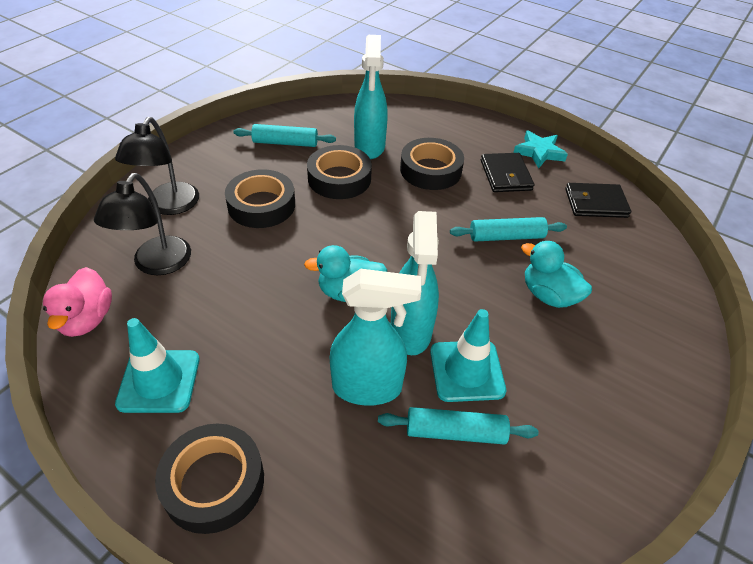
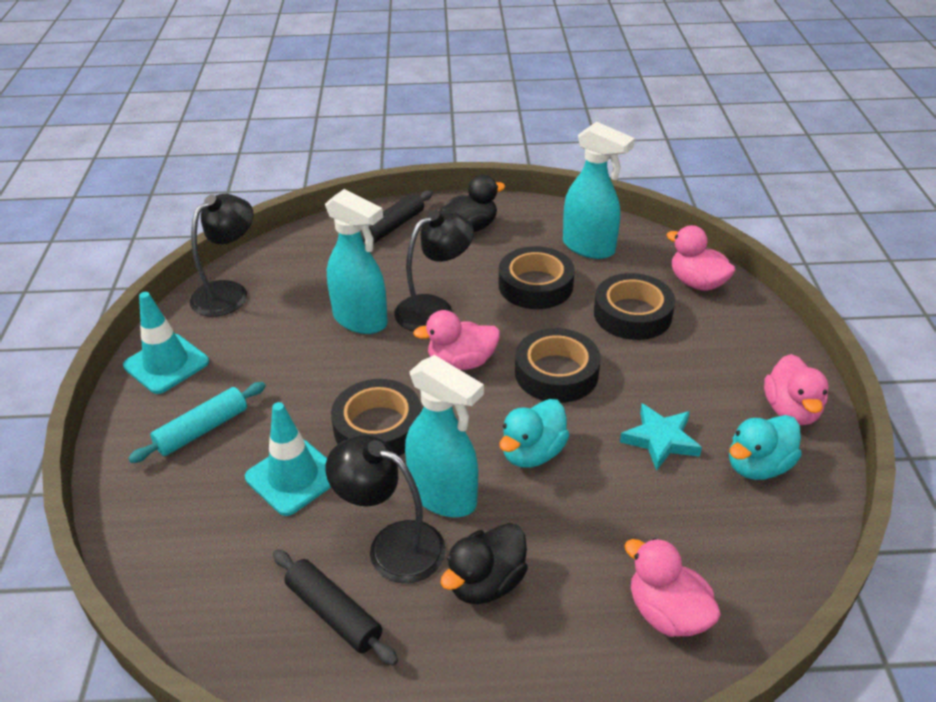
black duck: 0 -> 2
black lamp: 2 -> 3
black rolling pin: 0 -> 2
black wallet: 2 -> 0
pink duck: 1 -> 4
turquoise rolling pin: 3 -> 1

